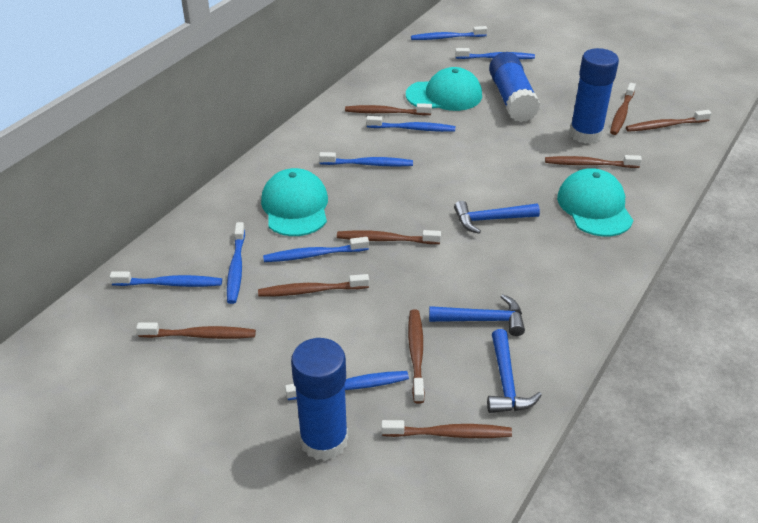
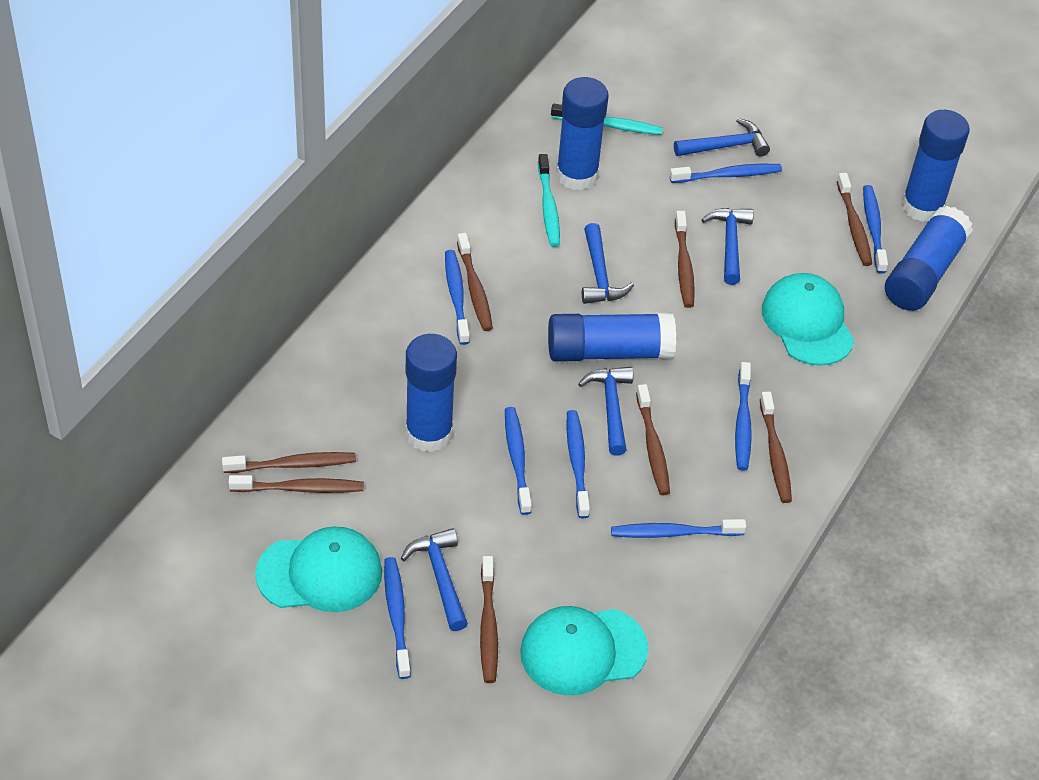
blue glue stick: 3 -> 5
blue hammer: 3 -> 5
brown toothbrush: 9 -> 8
turquoise toothbrush: 0 -> 2

